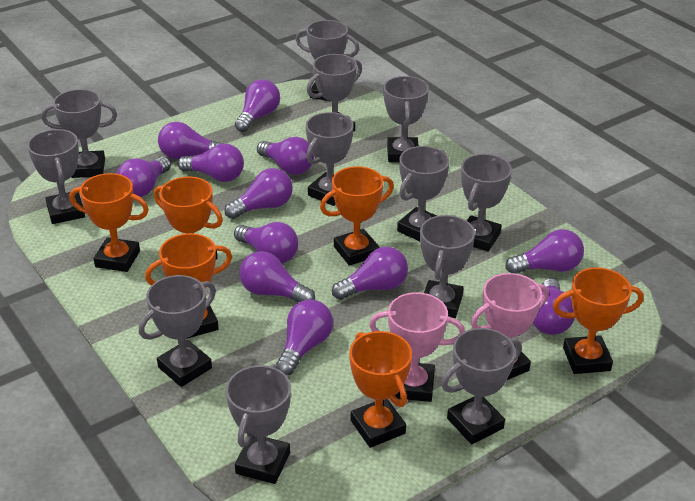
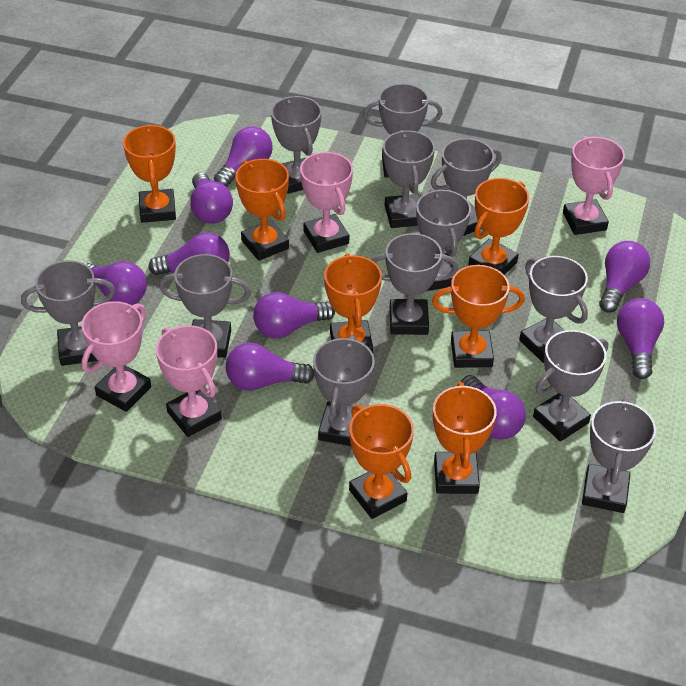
orange trophy: 6 -> 7
pink trophy: 2 -> 4
purple light bulb: 12 -> 9

